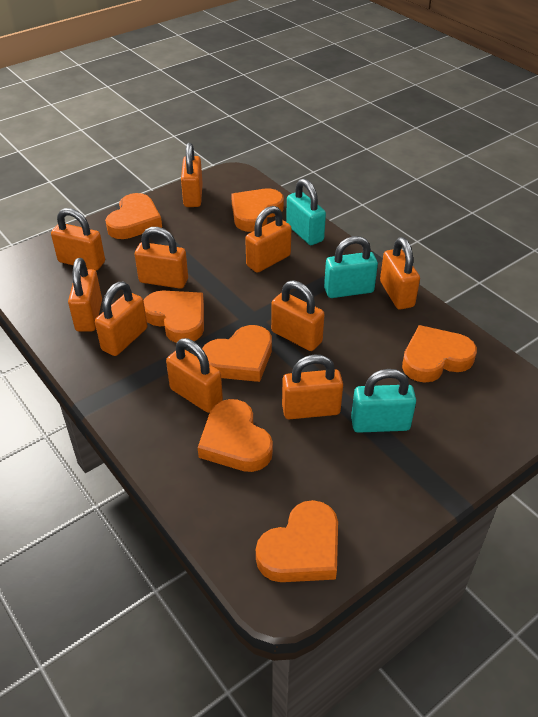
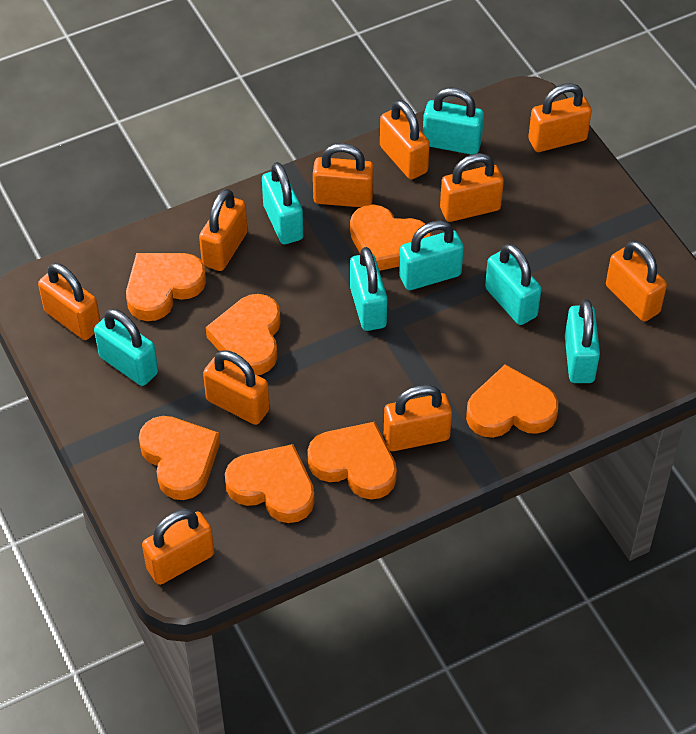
turquoise padlock: 3 -> 7

